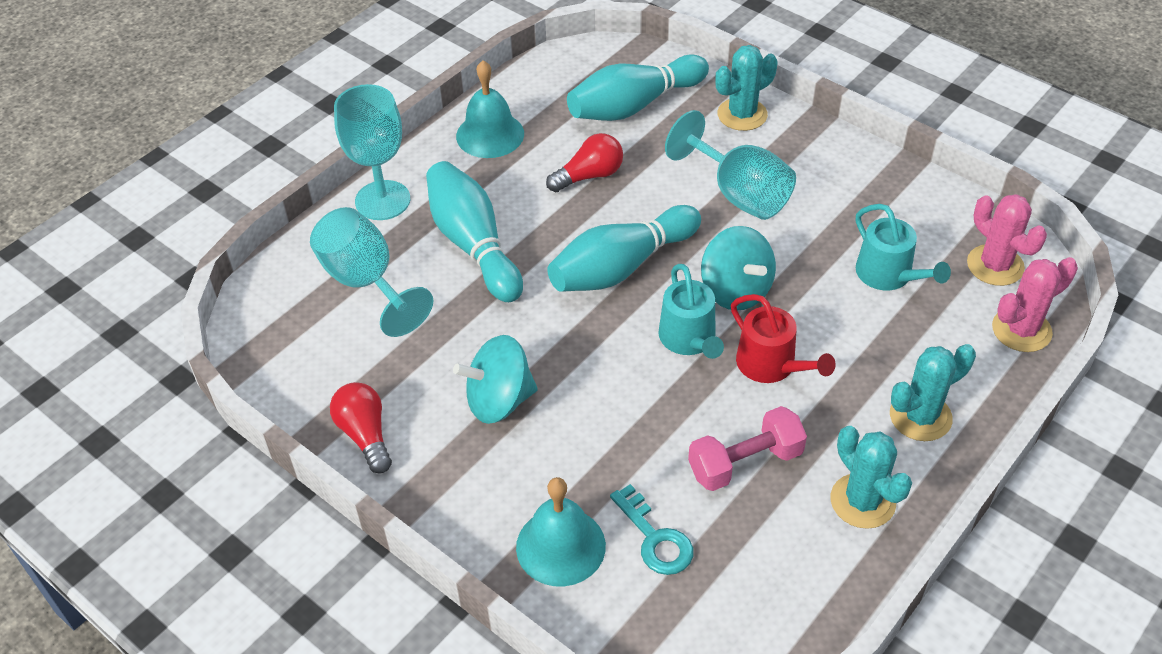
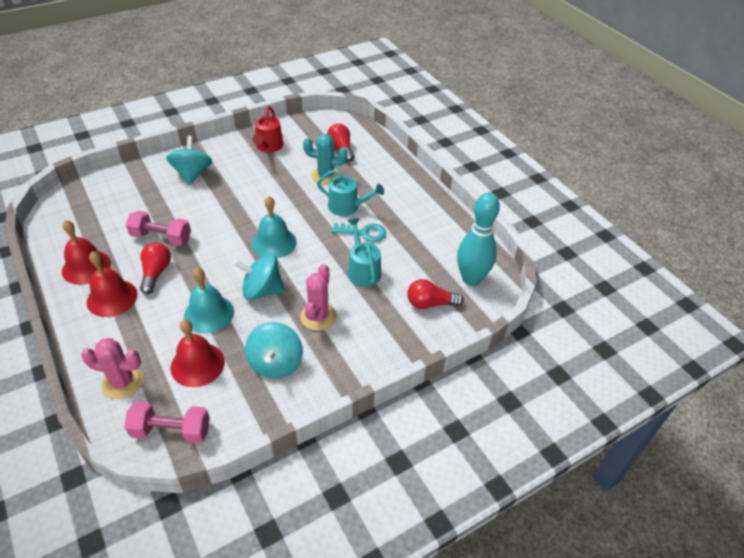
pink dumbbell: 1 -> 2
red bell: 0 -> 3
red light bulb: 2 -> 3
turquoise bowling pin: 3 -> 1
turquoise cactus: 3 -> 1
turquoise goblet: 3 -> 0
turquoise spinning top: 2 -> 3

